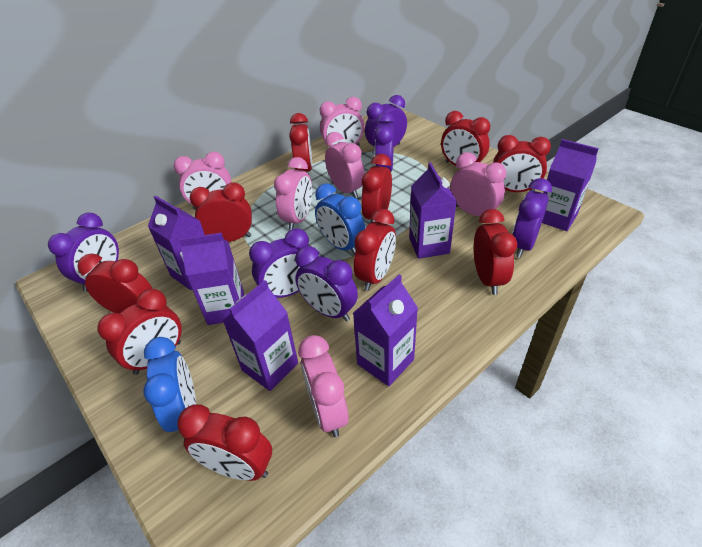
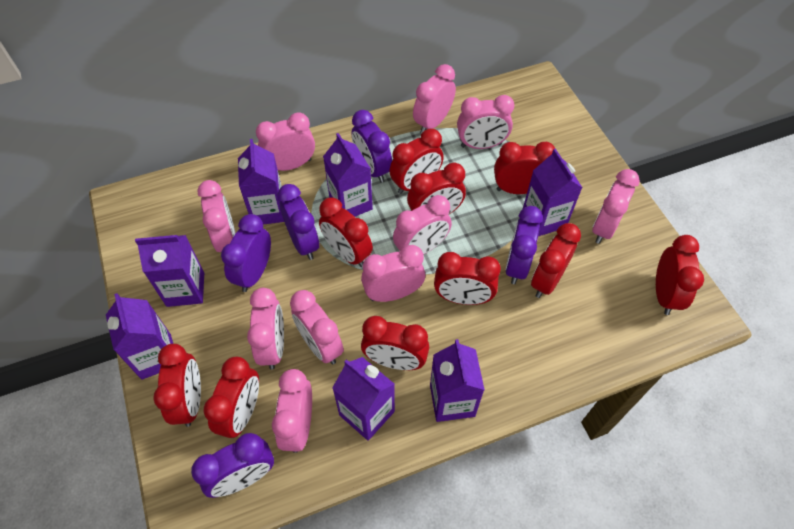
blue clock: 2 -> 0
pink clock: 6 -> 10
purple carton: 6 -> 7
purple clock: 6 -> 5

